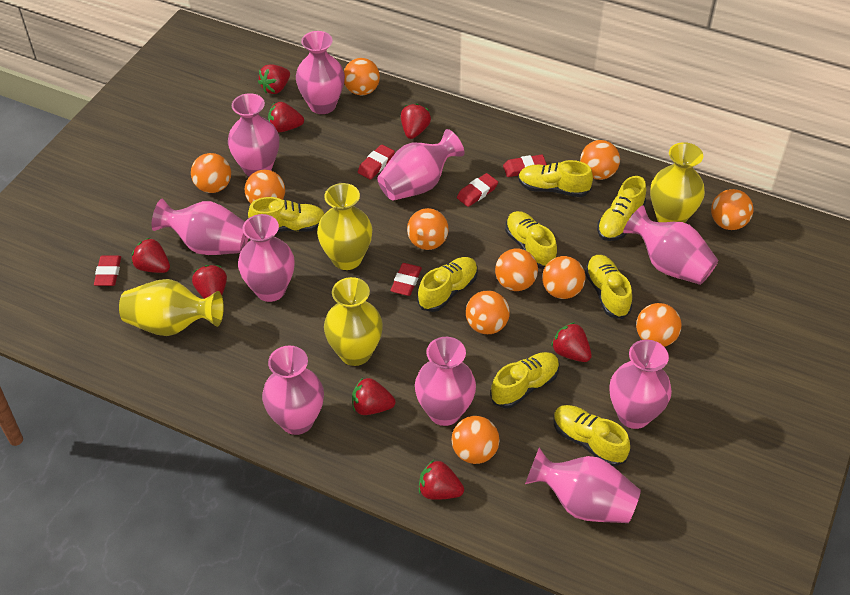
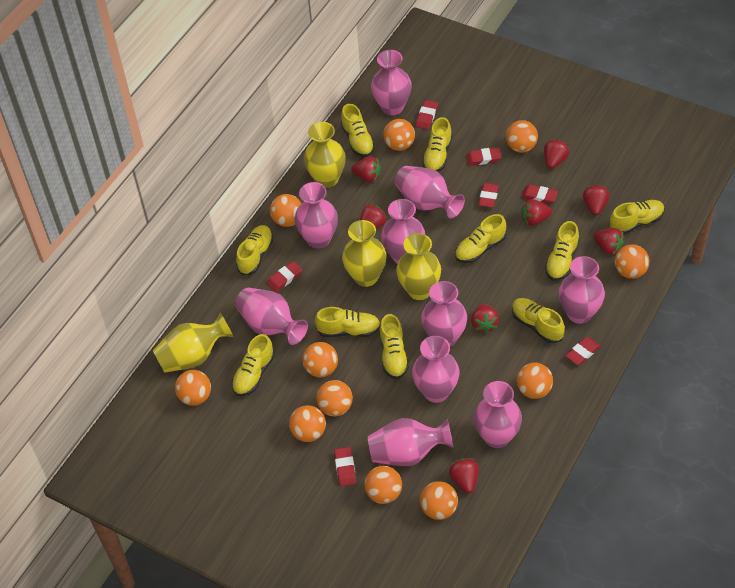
red eraser: 5 -> 7
yellow shoe: 8 -> 10

